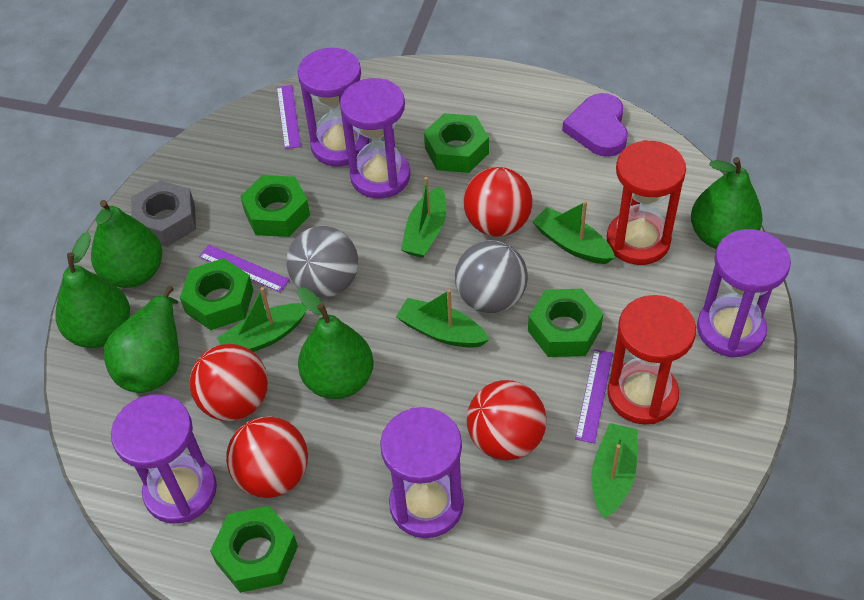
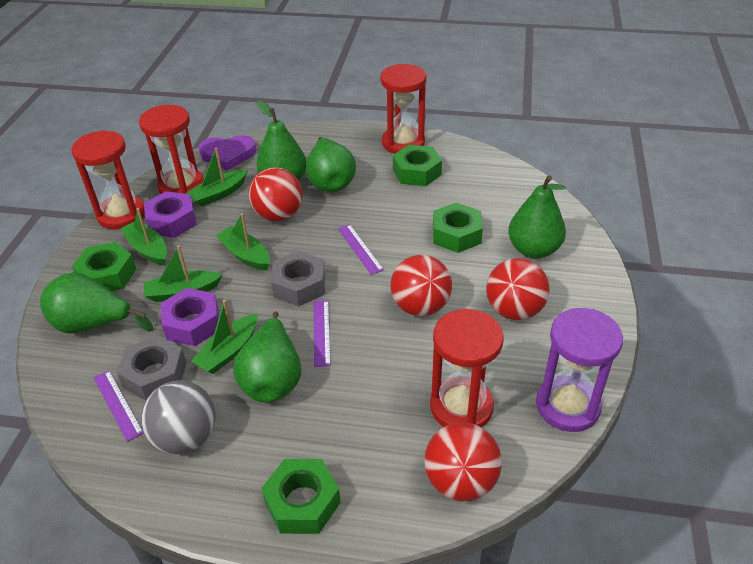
green nut: 5 -> 4
grey ball: 2 -> 1
grey nut: 1 -> 2
purple hourglass: 5 -> 1
purple nut: 0 -> 2
red hourglass: 2 -> 4

